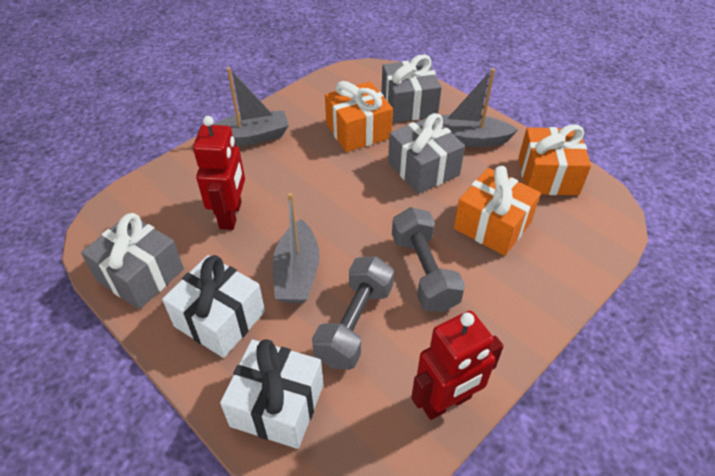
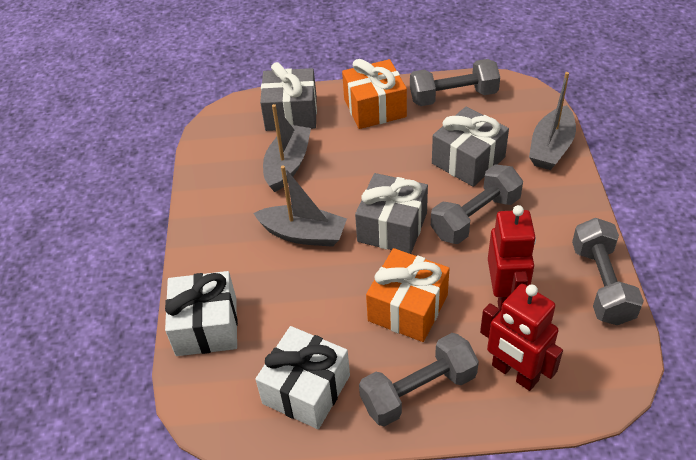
grey dumbbell: 2 -> 4
orange gift: 3 -> 2

